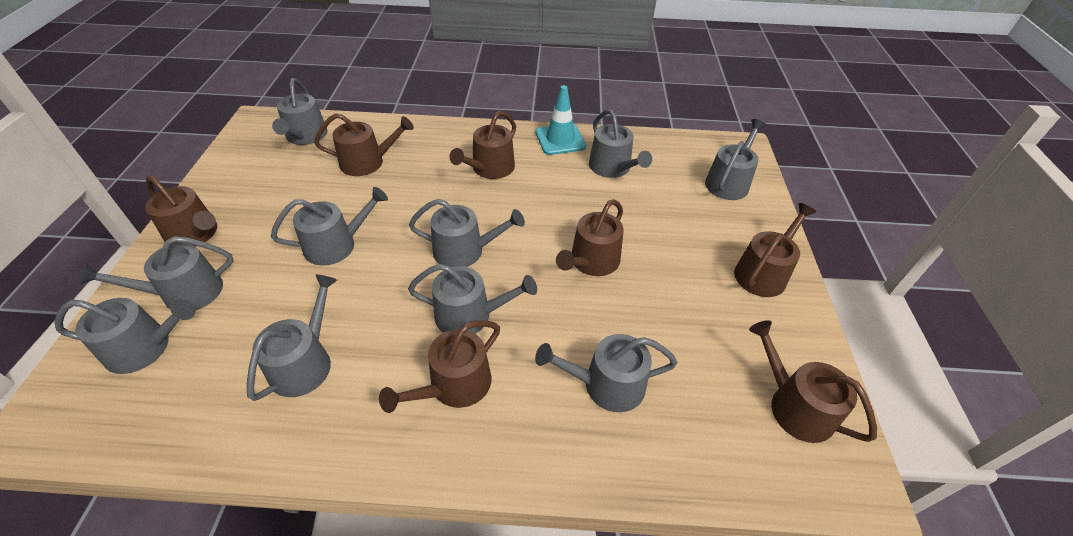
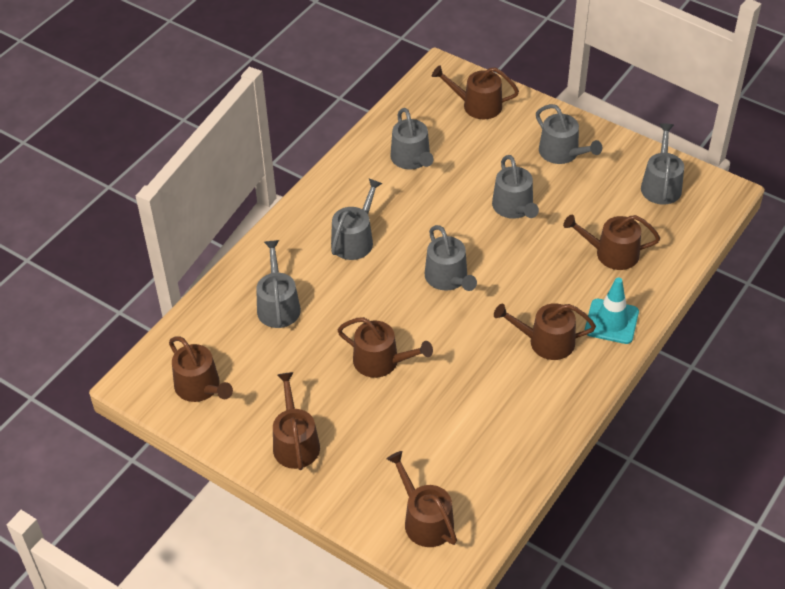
grey watering can: 10 -> 7

